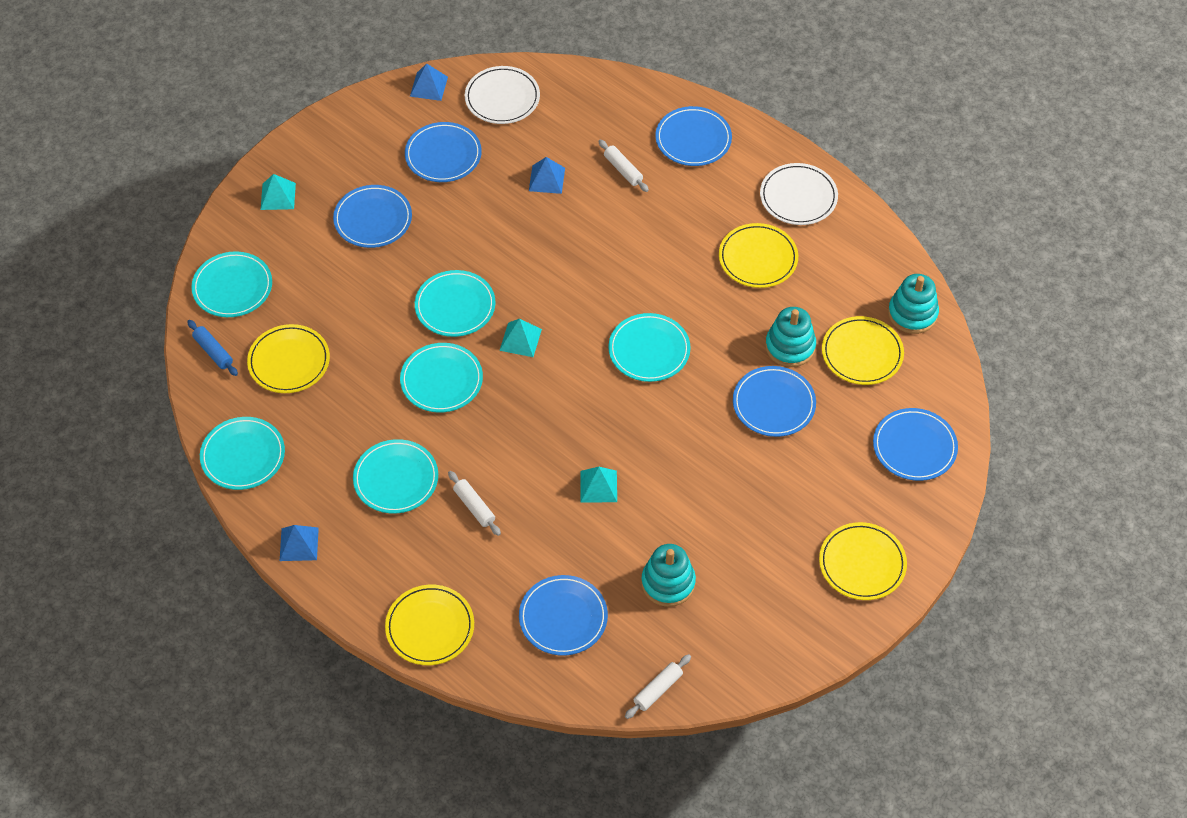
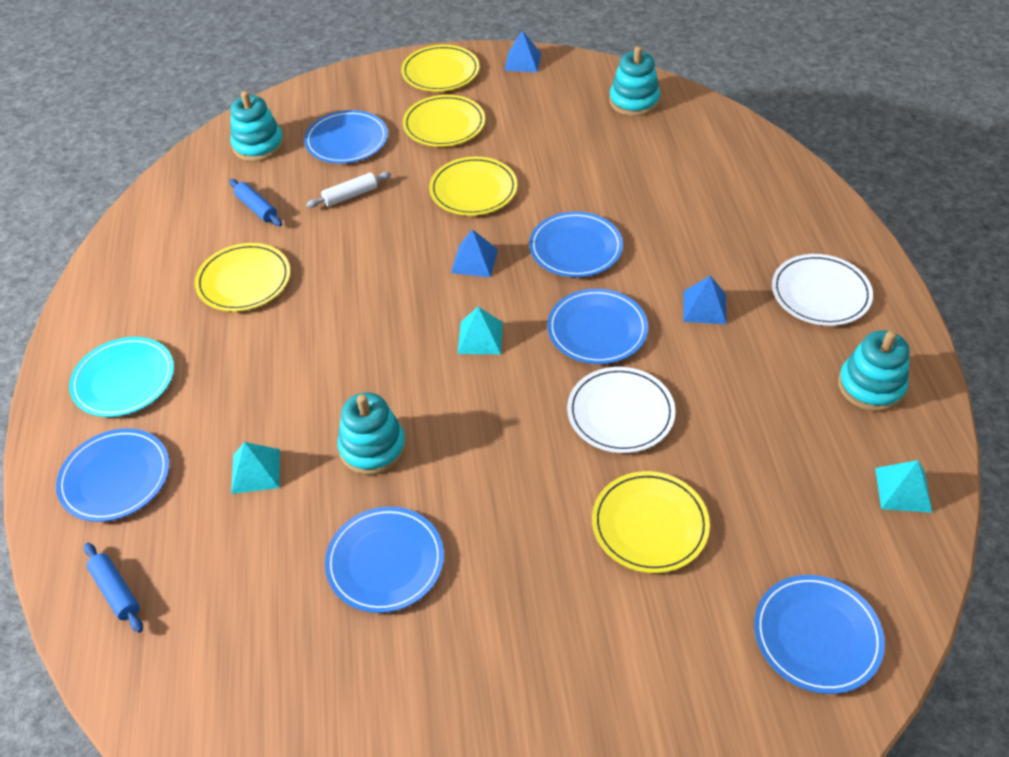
blue rolling pin: 1 -> 2
turquoise plate: 6 -> 1
turquoise stacking toy: 3 -> 4
white rolling pin: 3 -> 1

